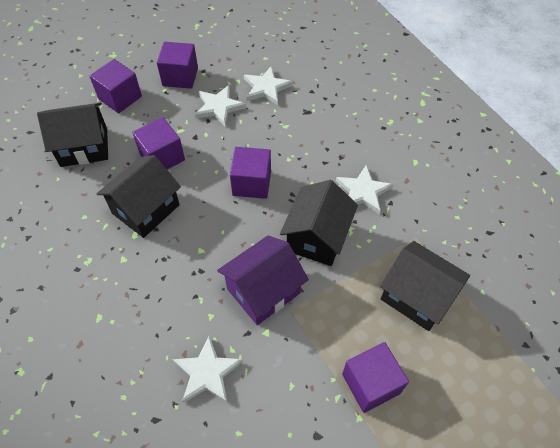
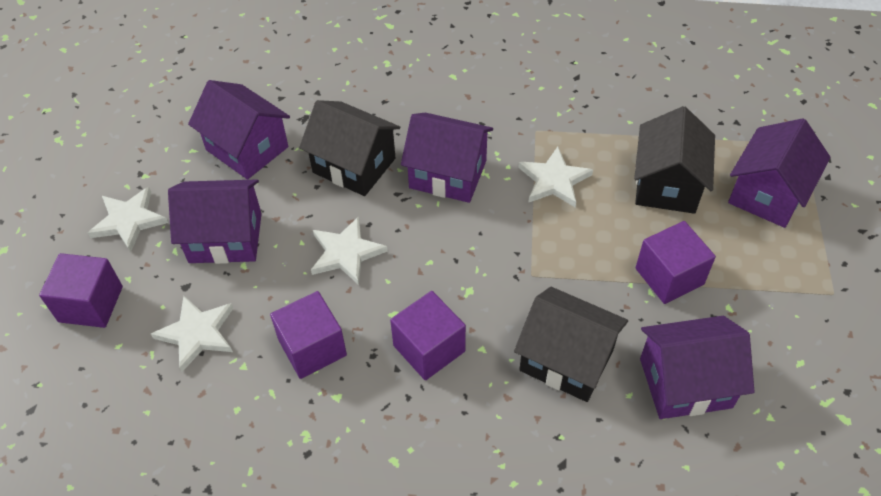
black house: 4 -> 3
purple cube: 5 -> 4
purple house: 1 -> 5

